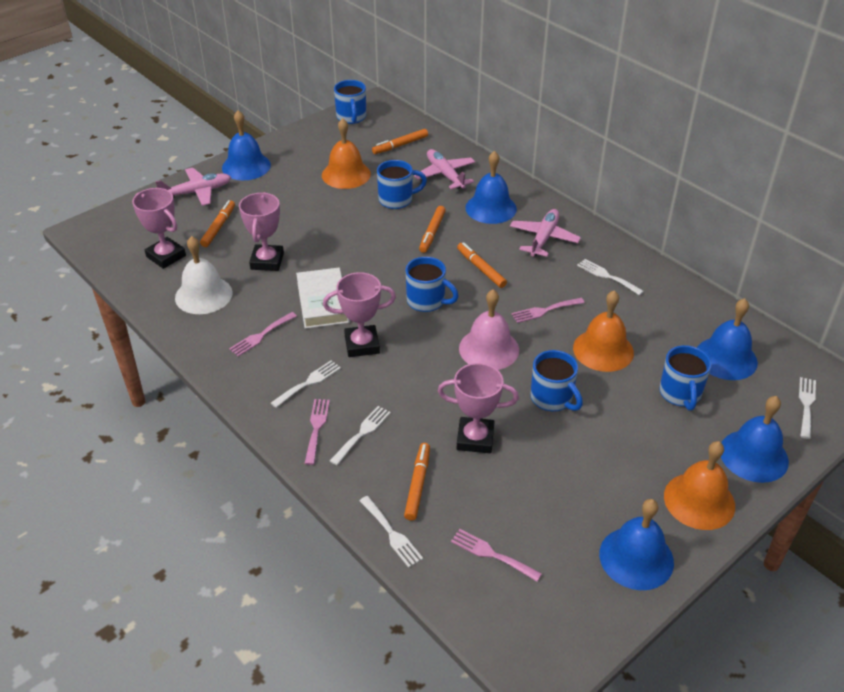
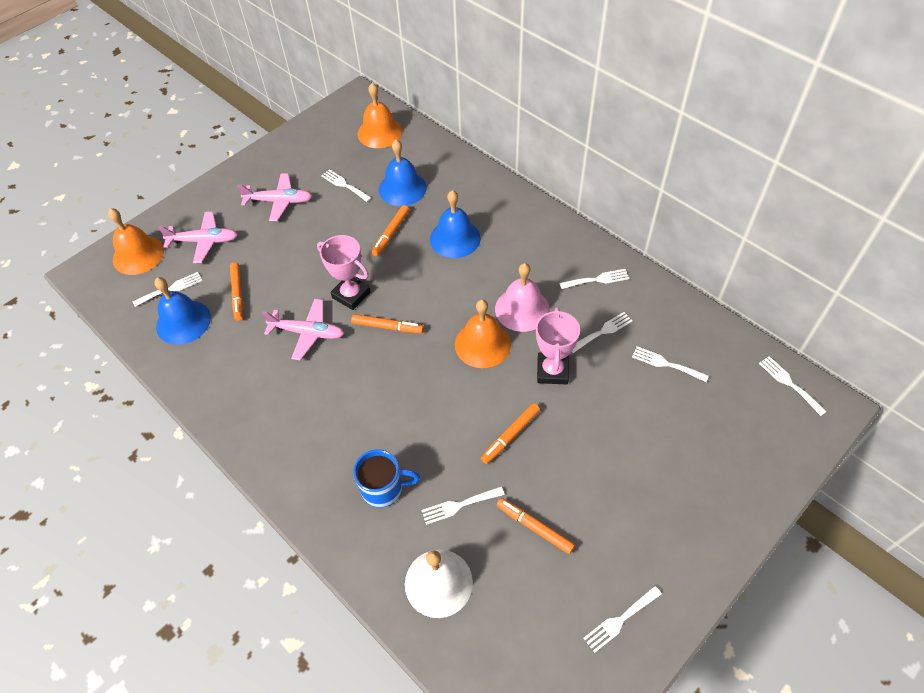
blue bell: 5 -> 3
blue mug: 5 -> 1
pink fork: 4 -> 0
pink trophy: 4 -> 2
white book: 1 -> 0
white fork: 5 -> 8

